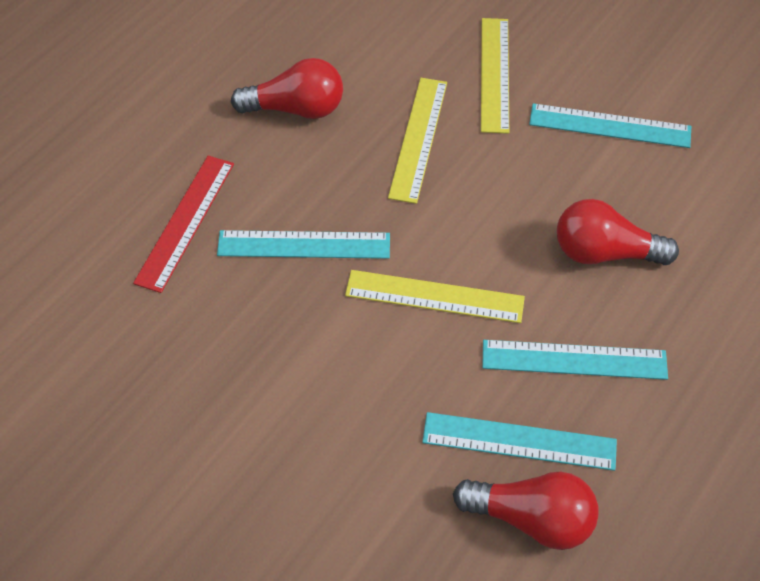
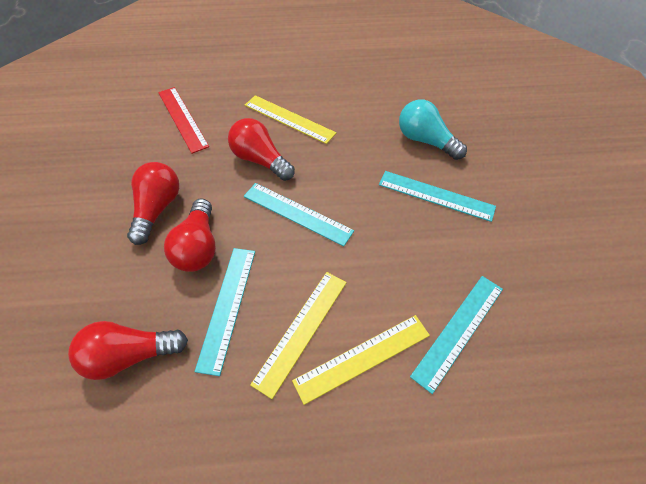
red light bulb: 3 -> 4
turquoise light bulb: 0 -> 1

